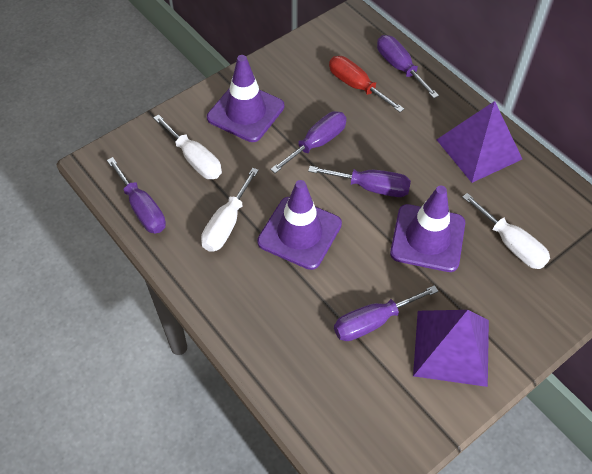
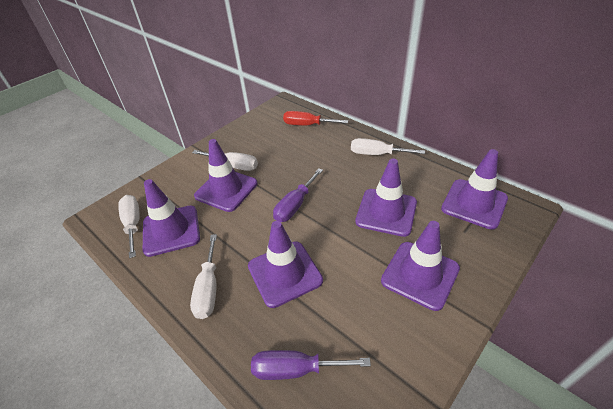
purple pyramid: 2 -> 0
purple screwdriver: 5 -> 2
purple traffic cone: 3 -> 6
white screwdriver: 3 -> 4

